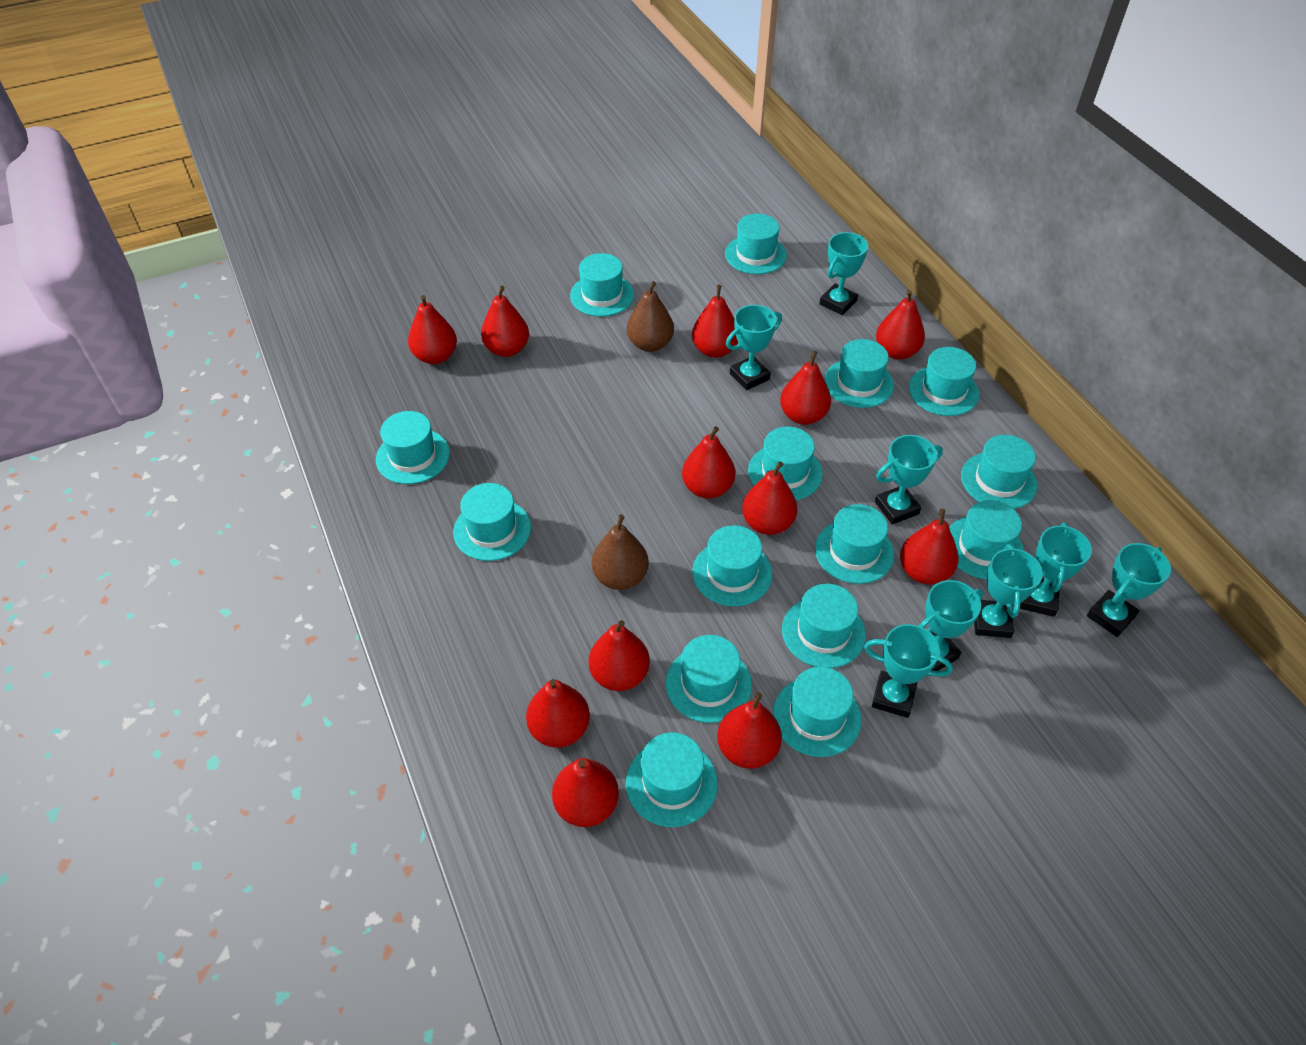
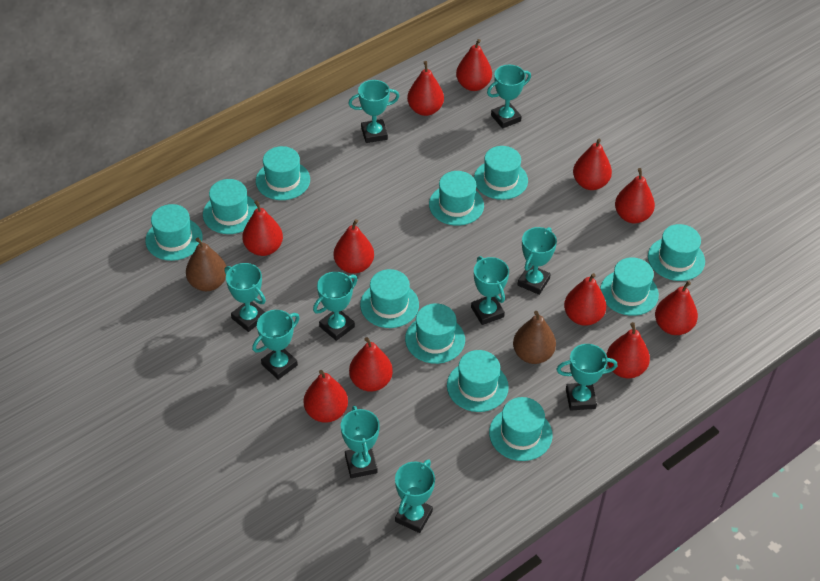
red pear: 12 -> 11
turquoise hat: 15 -> 11
turquoise trophy: 8 -> 10

